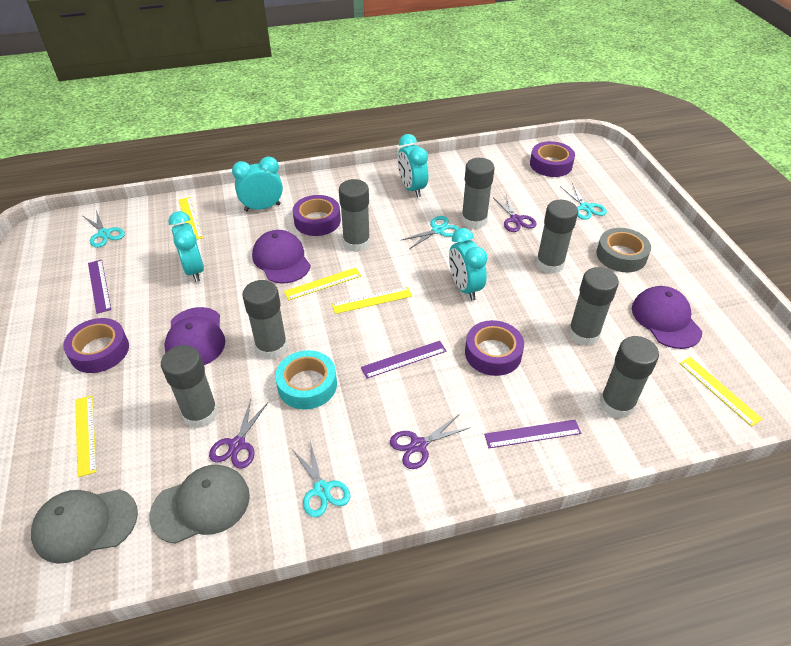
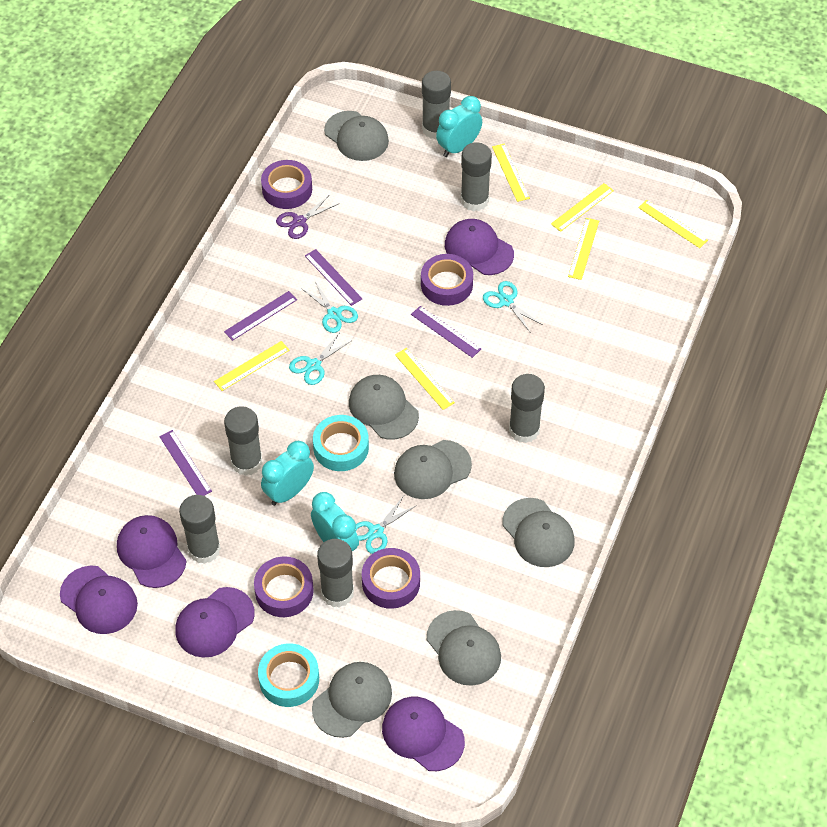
grey cap: 2 -> 6
grey glue stick: 7 -> 6
grey tape: 1 -> 0
purple cap: 3 -> 5
purple ruler: 3 -> 4
purple scissors: 3 -> 1
turquoise clock: 4 -> 3
turquoise tape: 1 -> 2
yellow ruler: 5 -> 6

